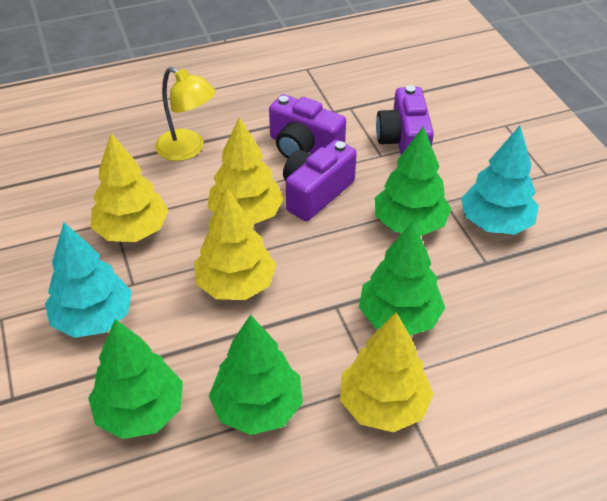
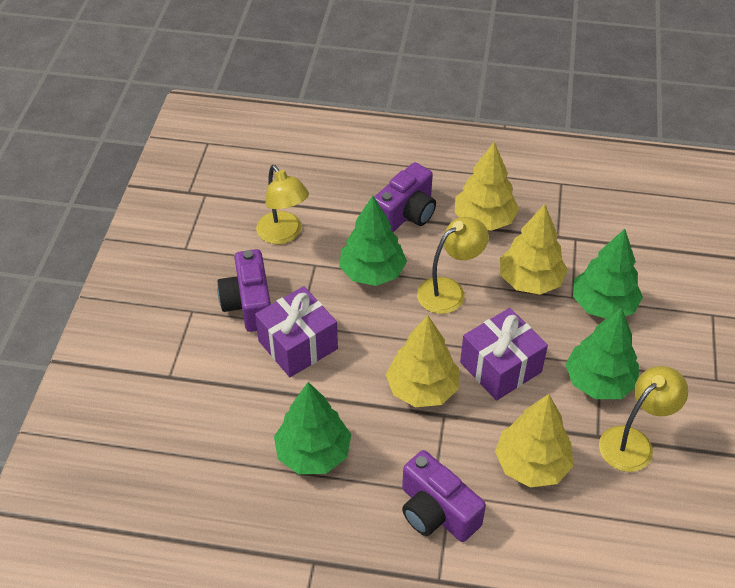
purple gift: 0 -> 2
turquoise tree: 2 -> 0
yellow lamp: 1 -> 3

